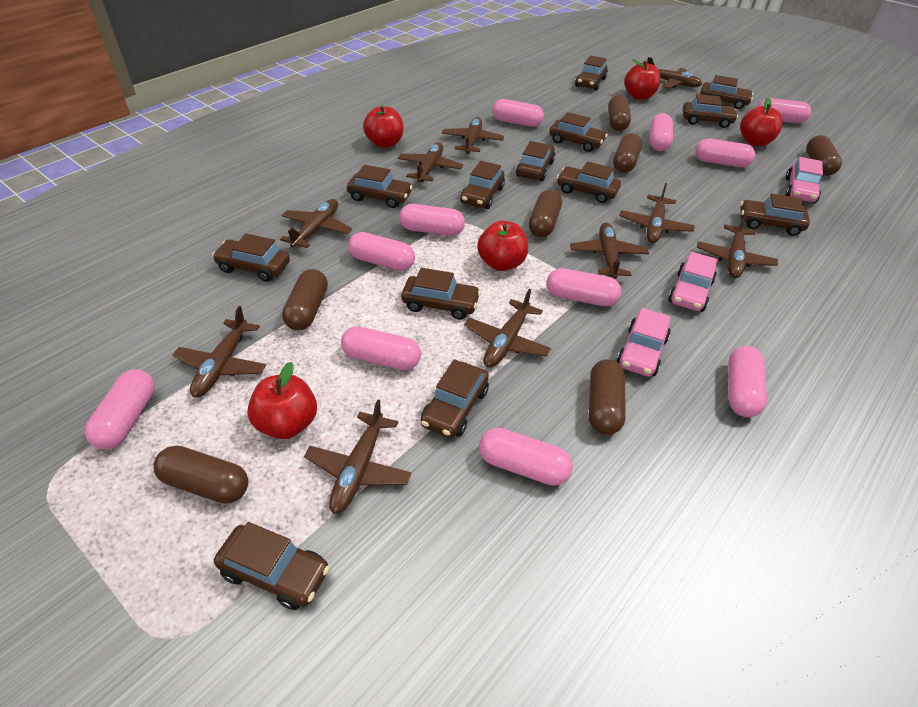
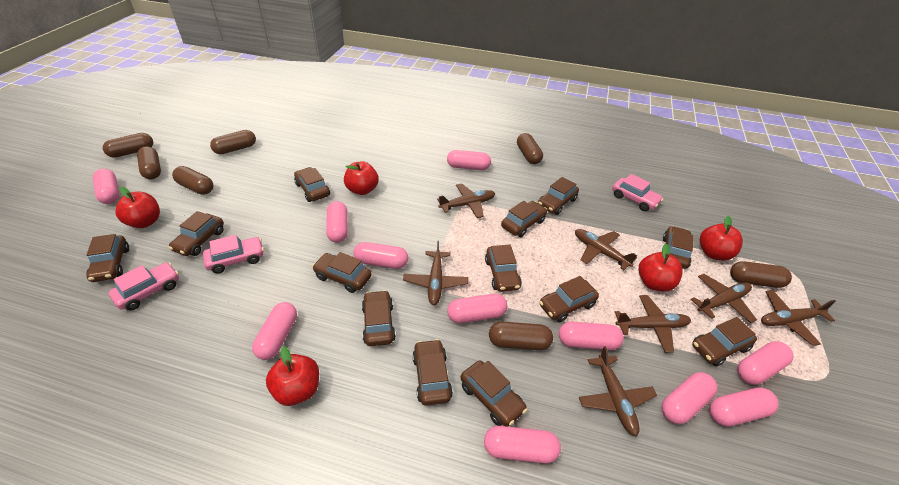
brown plane: 10 -> 7

